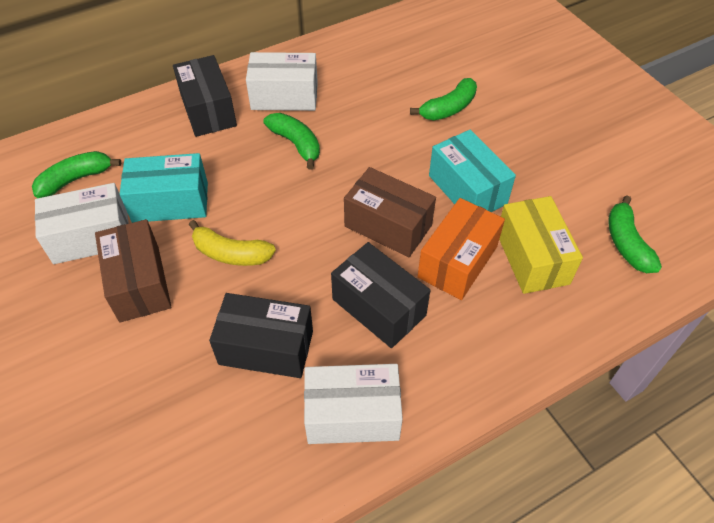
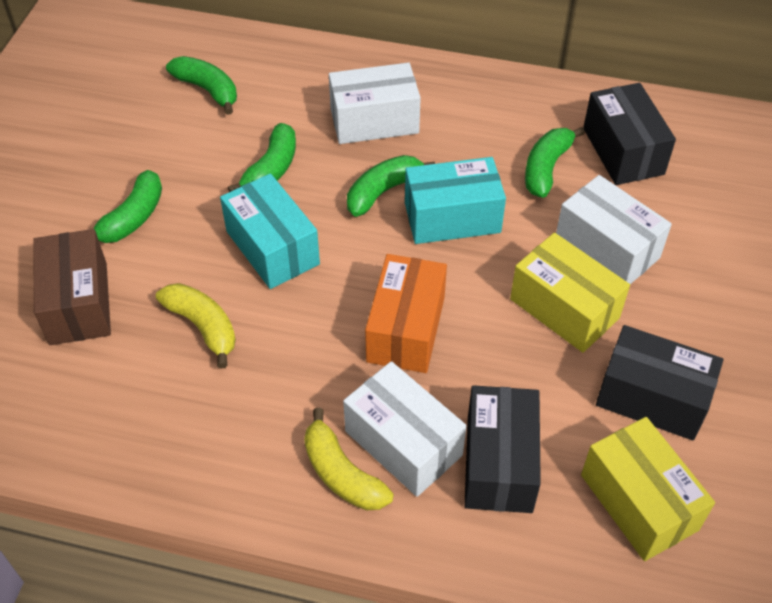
brown box: 2 -> 1
green banana: 4 -> 5
yellow banana: 1 -> 2
yellow box: 1 -> 2

